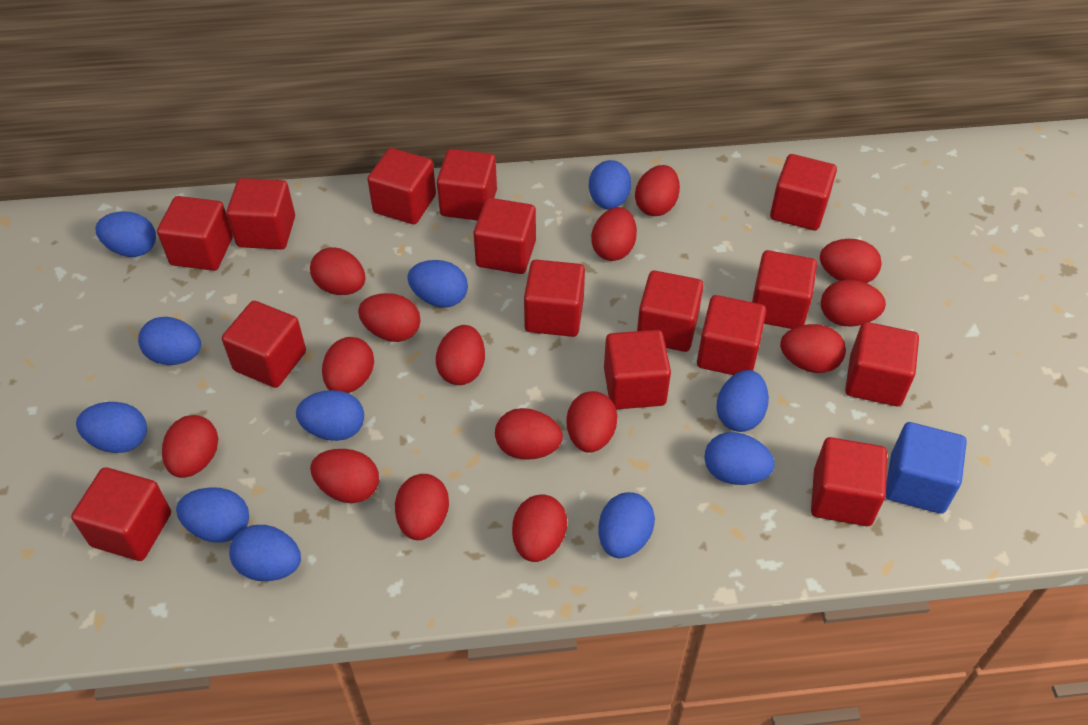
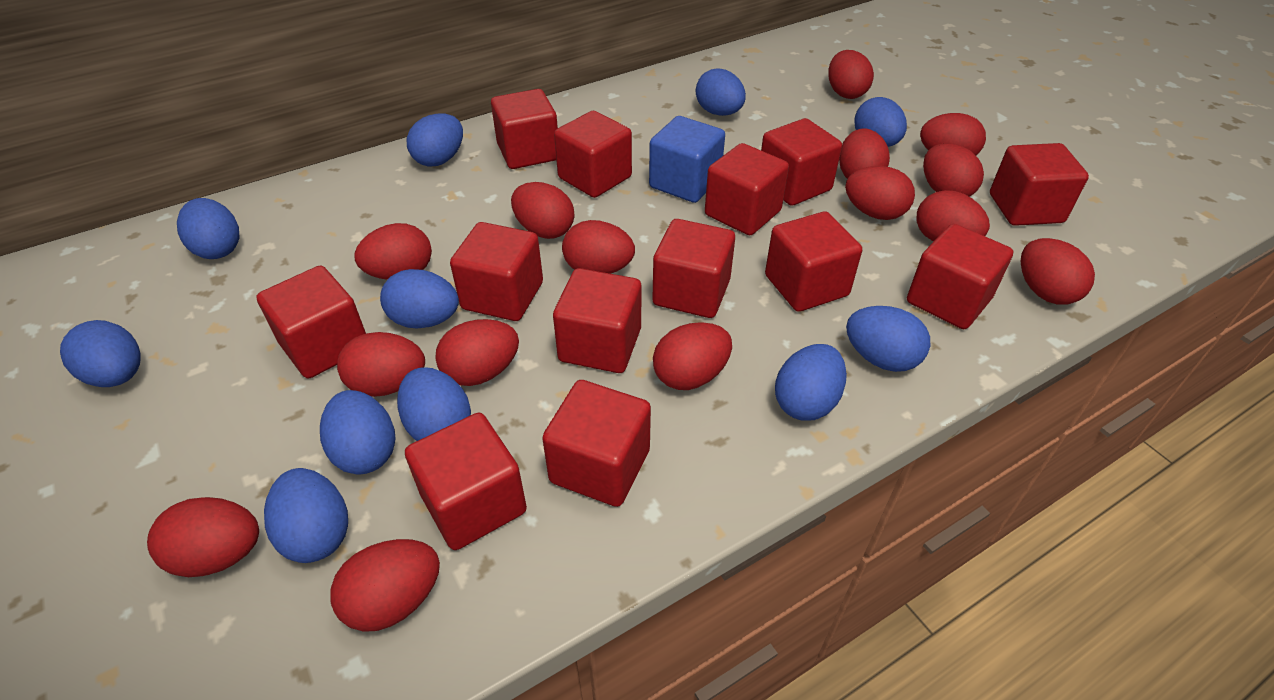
red cube: 15 -> 13

